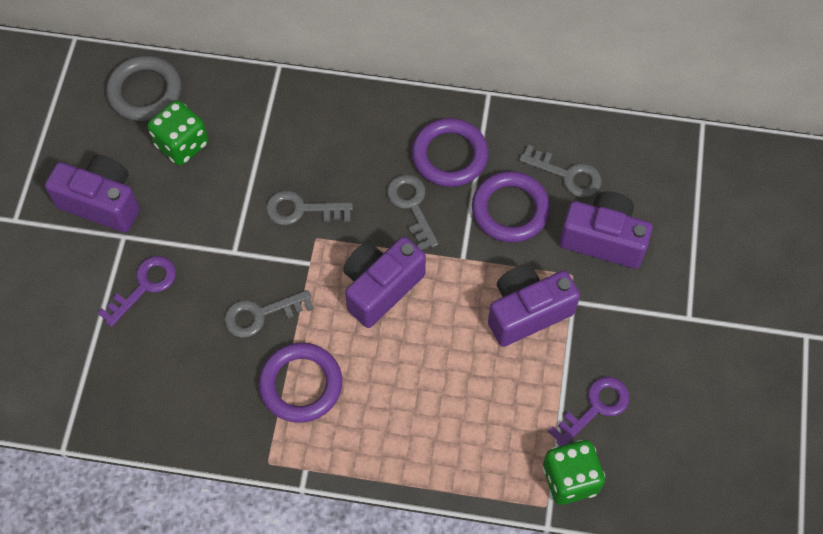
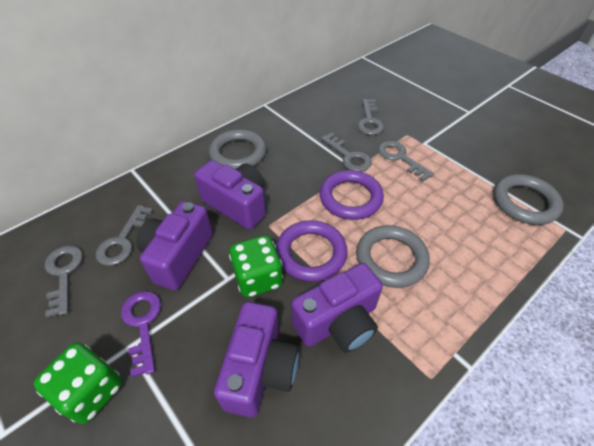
grey key: 4 -> 5
grey ring: 1 -> 3
purple key: 2 -> 1
purple ring: 3 -> 2

